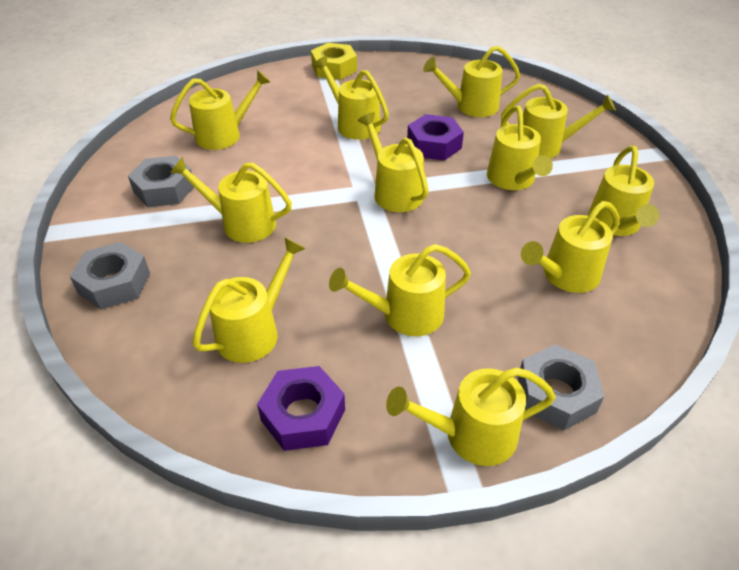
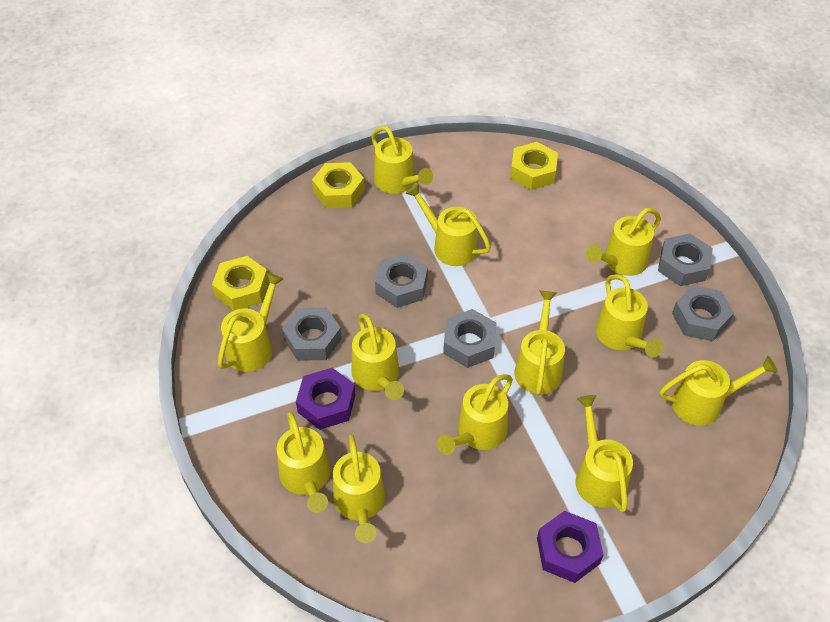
grey nut: 3 -> 5
yellow nut: 1 -> 3

